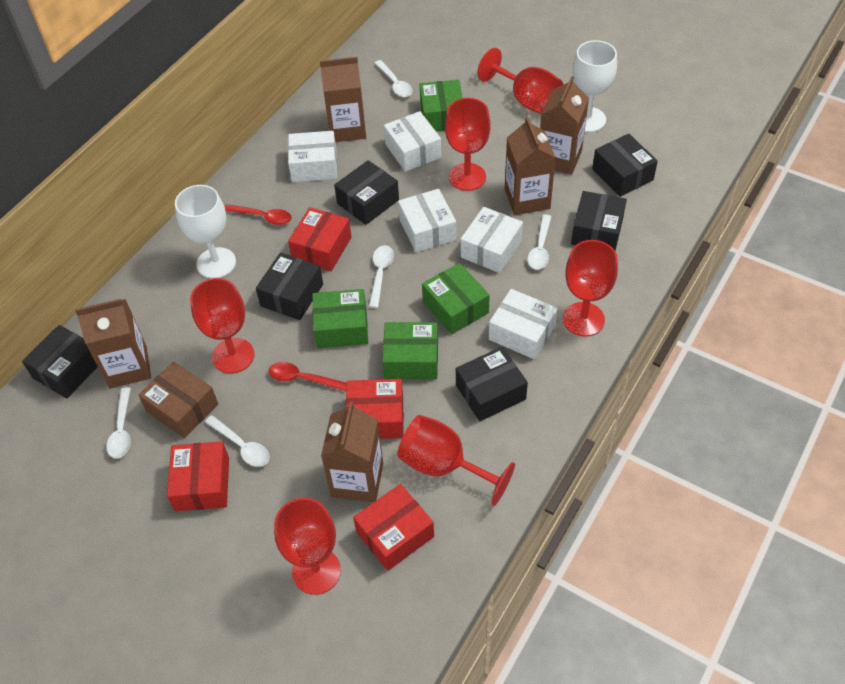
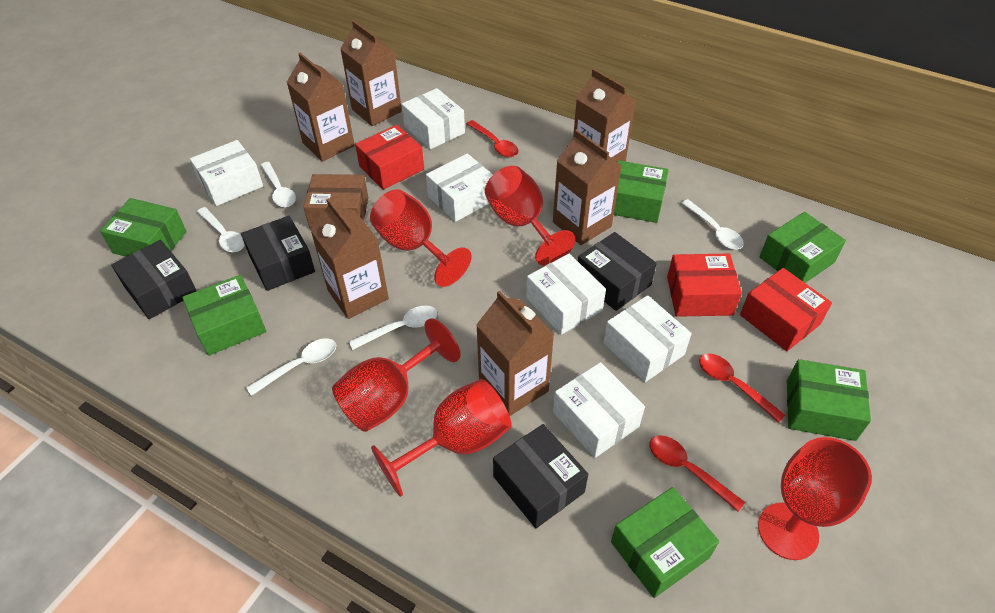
black box: 6 -> 4
brown carton: 5 -> 6
green box: 4 -> 6
red box: 4 -> 3
red goblet: 6 -> 5
red spoon: 2 -> 3
white box: 5 -> 6
white goblet: 2 -> 0

